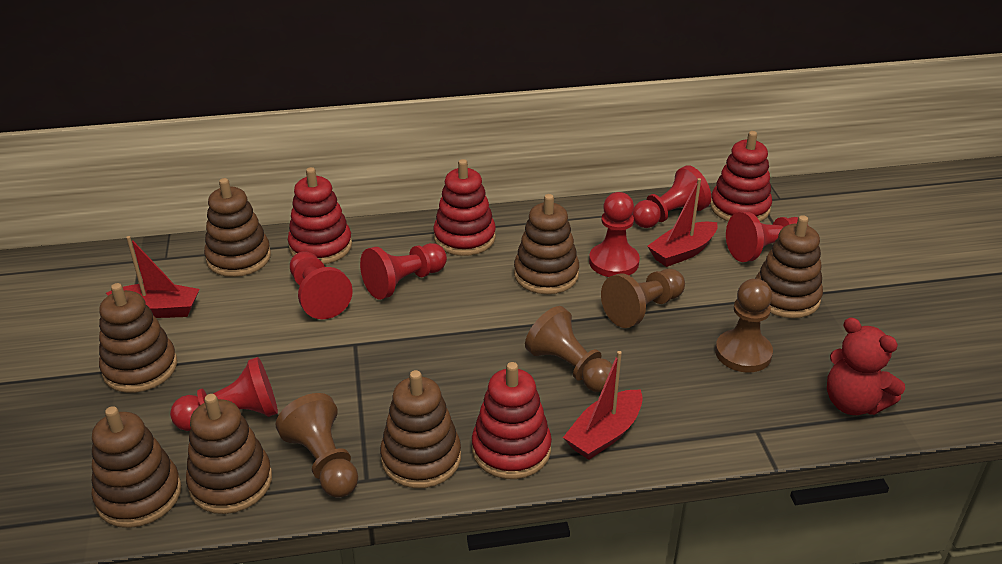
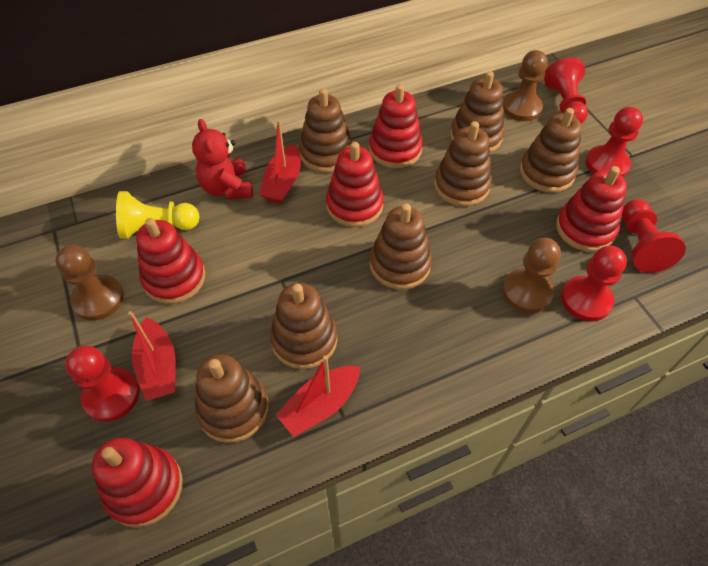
brown pawn: 4 -> 3
red pawn: 6 -> 5
red stacking toy: 4 -> 5
yellow pawn: 0 -> 1

